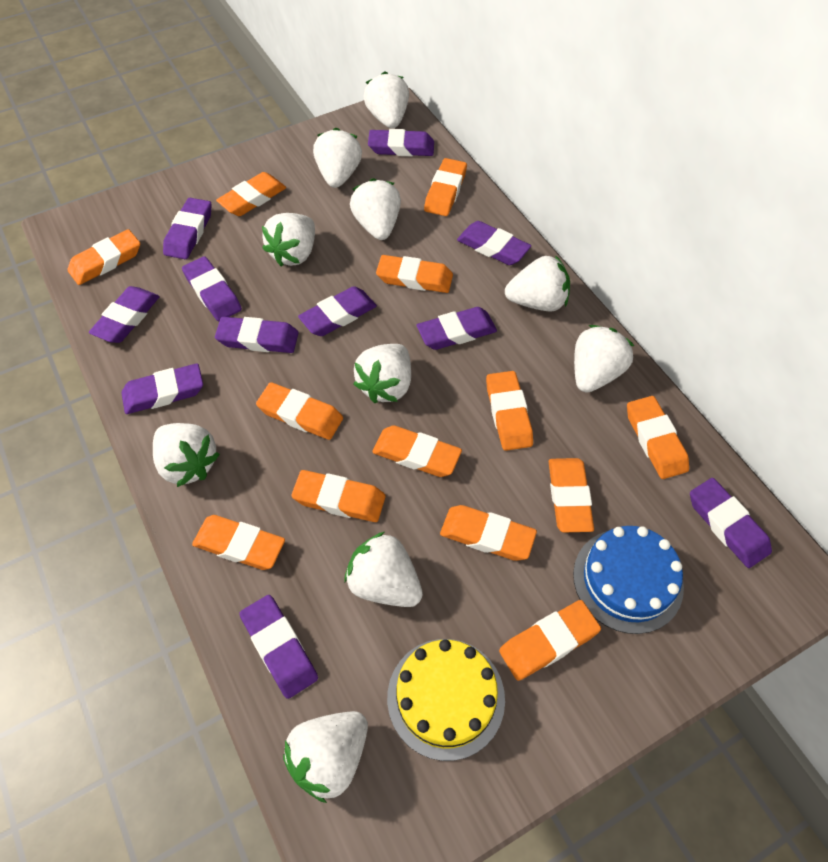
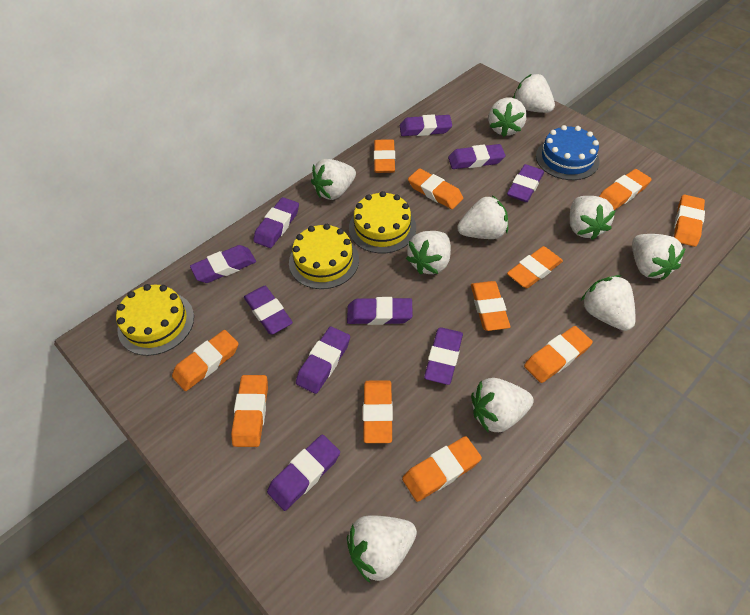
orange eraser: 13 -> 11
purple eraser: 11 -> 10
yellow cake: 1 -> 3

